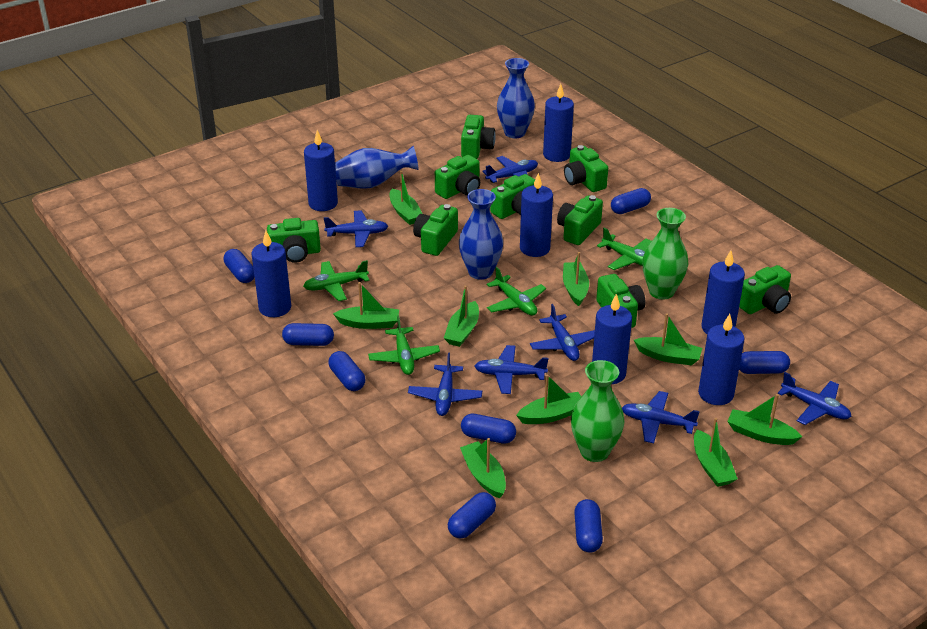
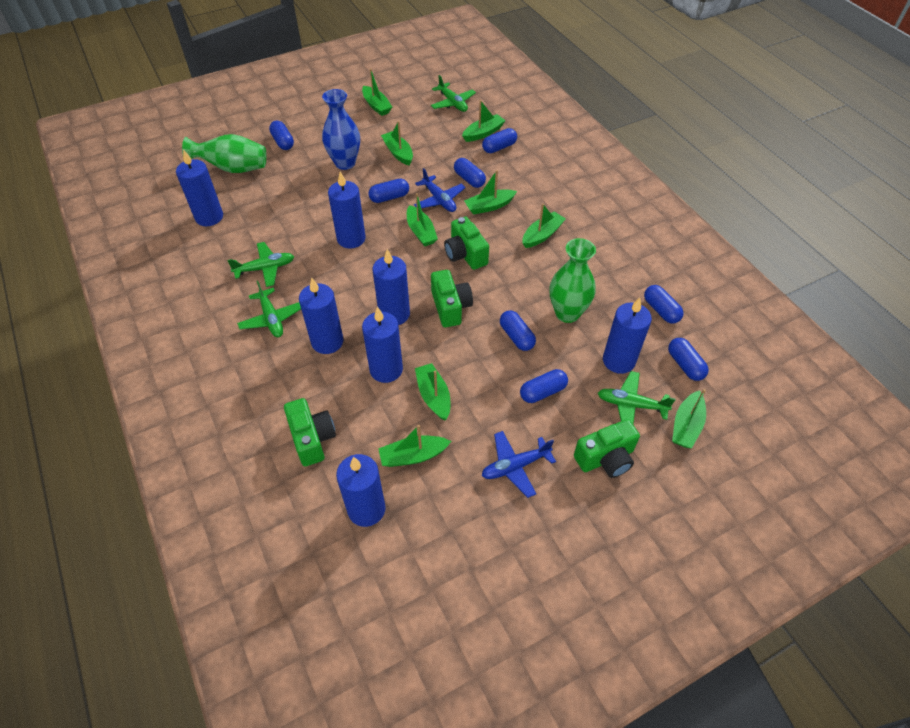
blue plane: 7 -> 2
blue vase: 3 -> 1
green camera: 9 -> 4

